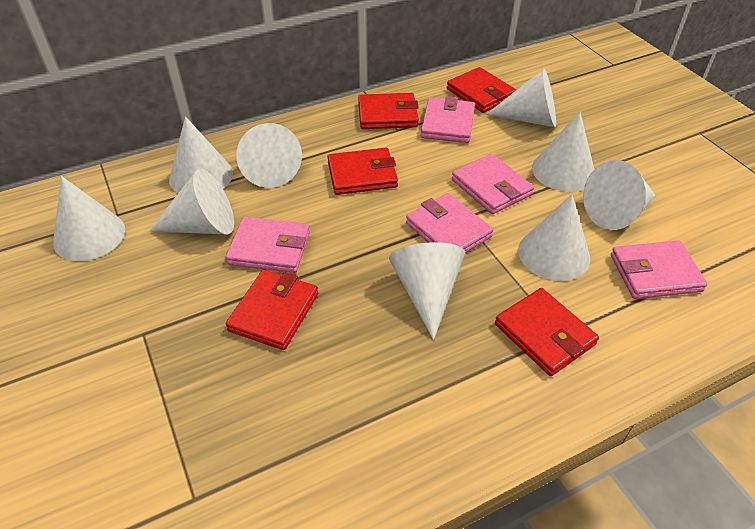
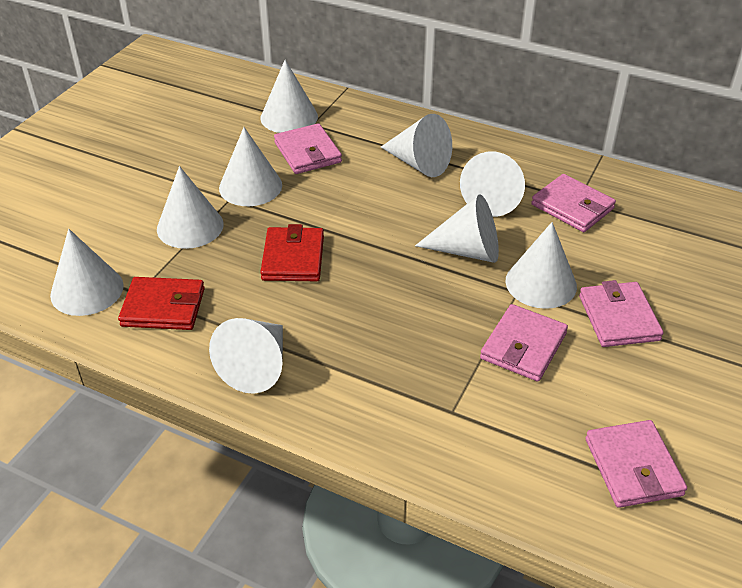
red wallet: 5 -> 2

